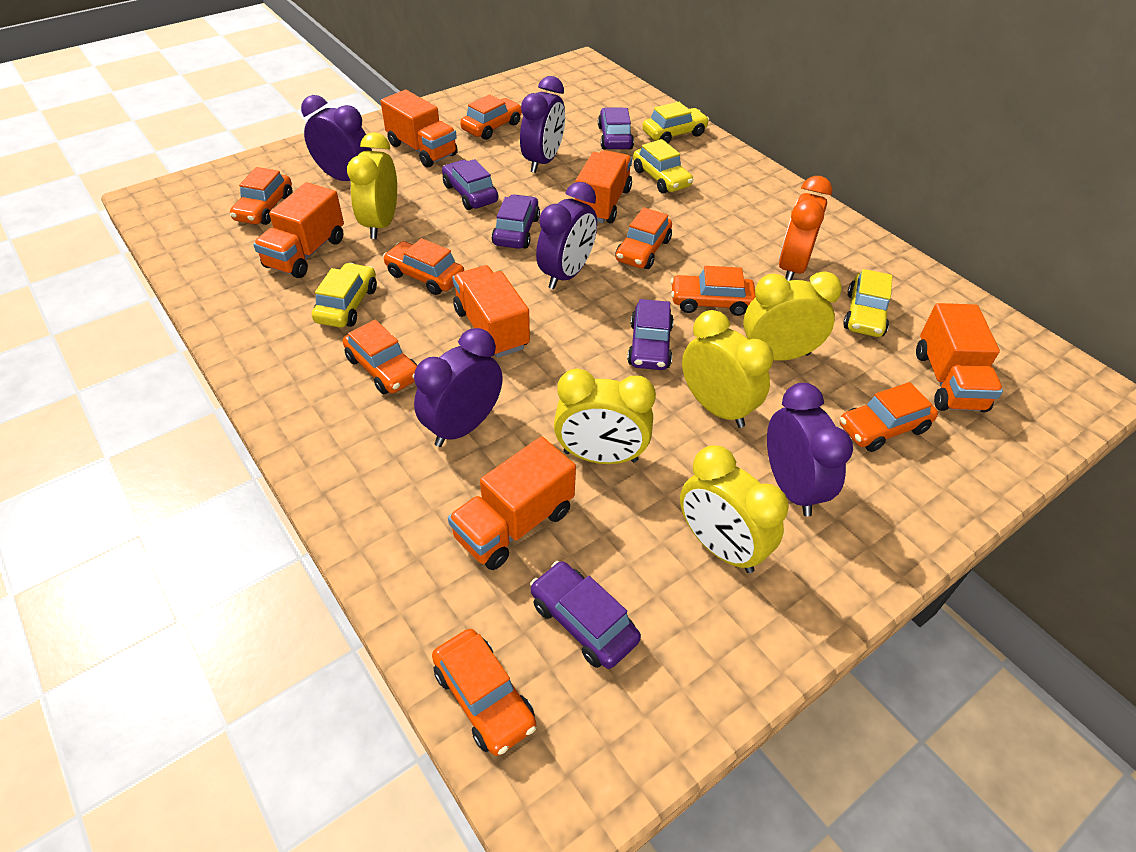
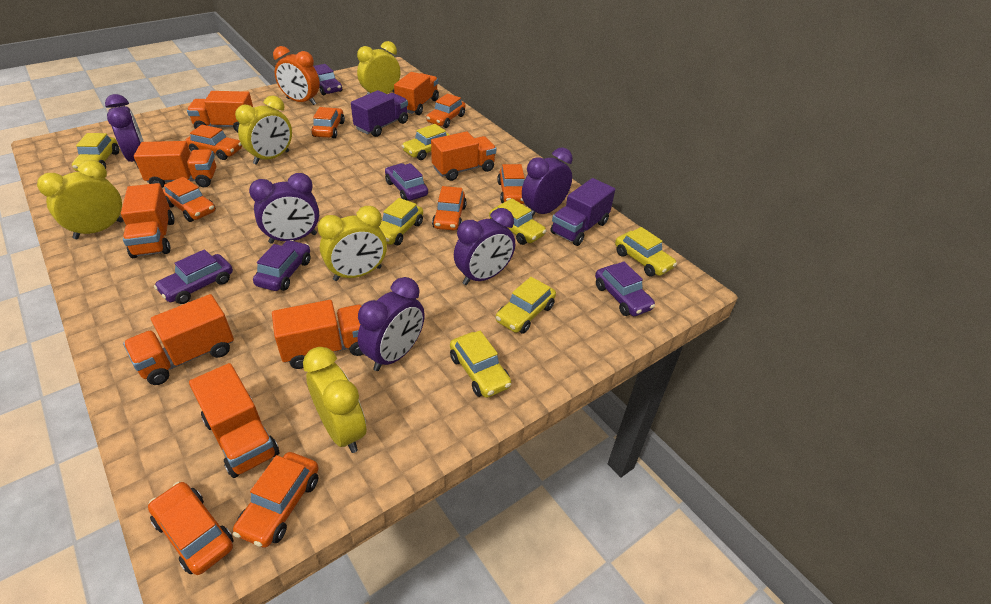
orange truck: 6 -> 8
purple truck: 0 -> 2
yellow car: 4 -> 7

